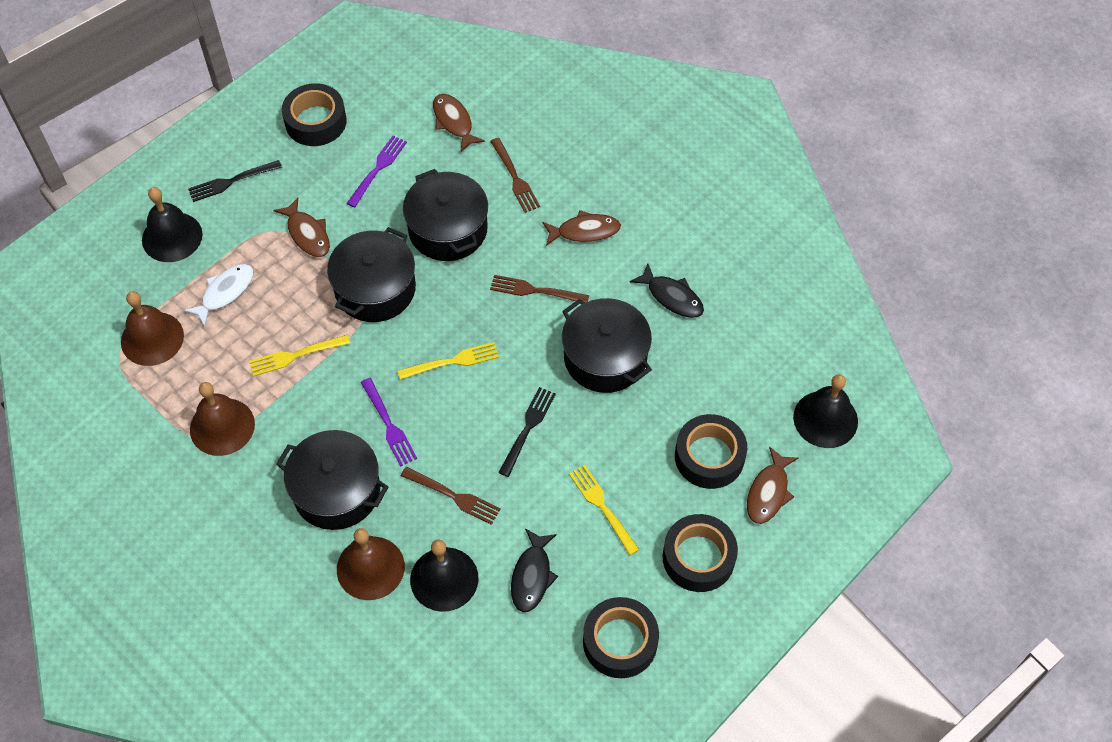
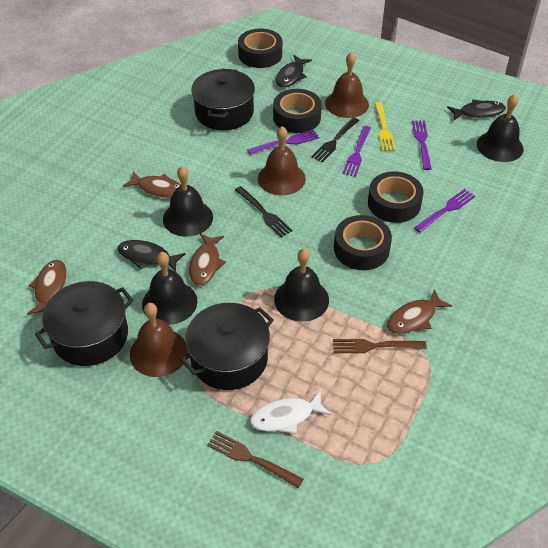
black bell: 3 -> 4
black fish: 2 -> 3
black pot: 4 -> 3
brown fork: 3 -> 2
purple fork: 2 -> 4
yellow fork: 3 -> 1

